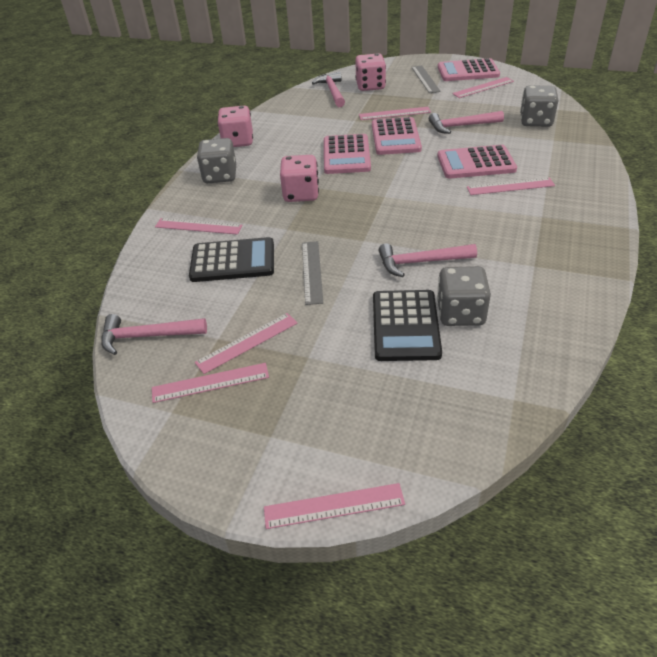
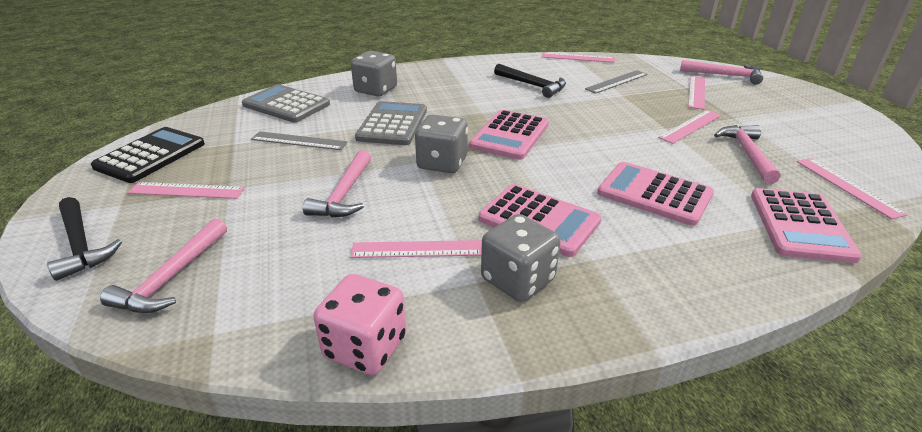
black calculator: 2 -> 1
black hammer: 0 -> 2
grey calculator: 0 -> 2
pink dice: 3 -> 1
pink ruler: 7 -> 6

